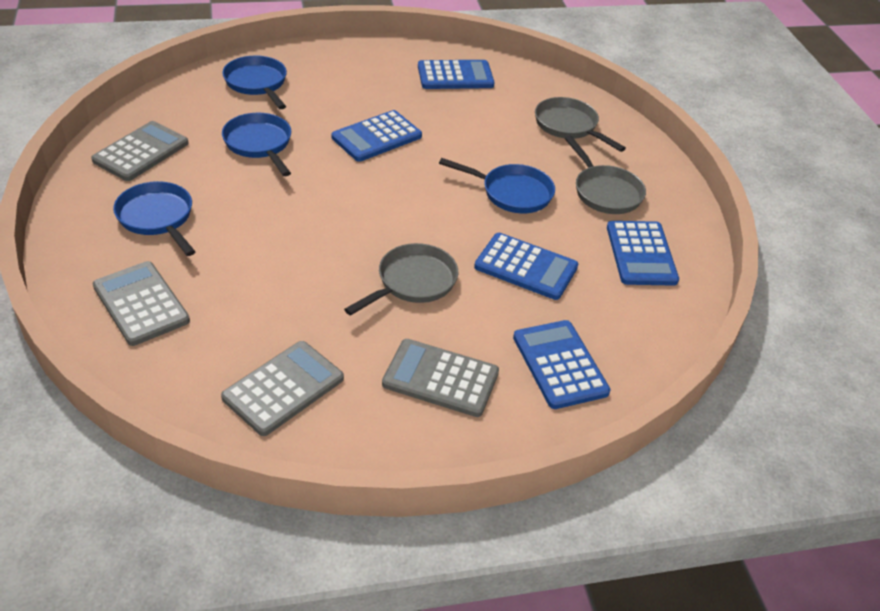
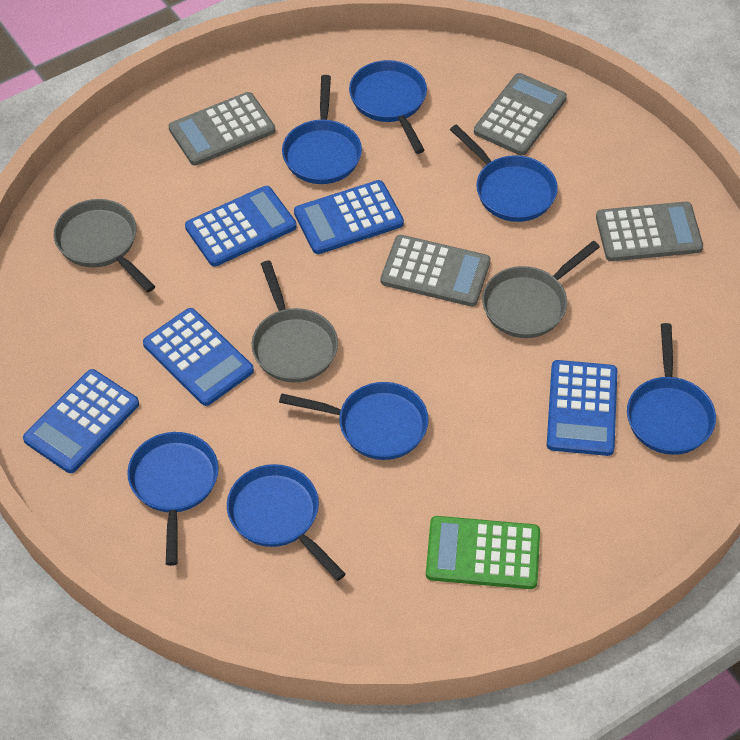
blue pan: 4 -> 7
green calculator: 0 -> 1

